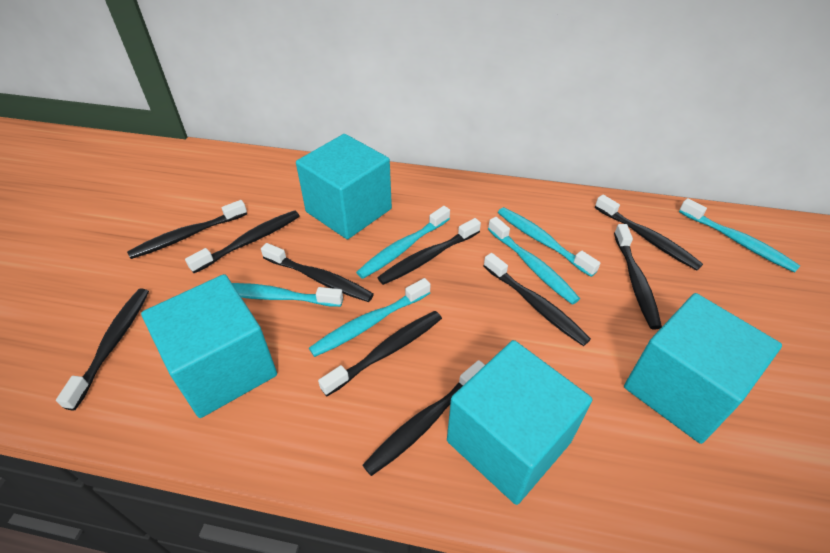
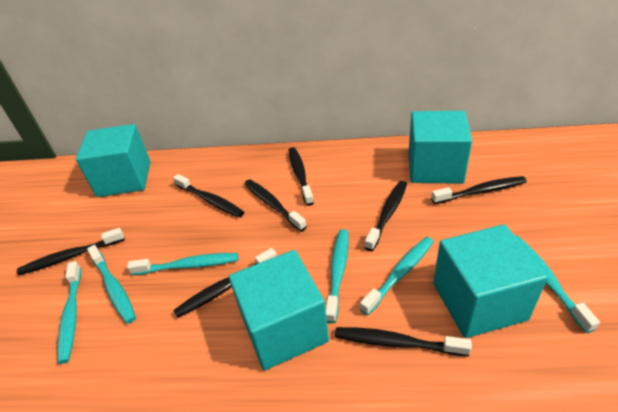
black toothbrush: 10 -> 8

